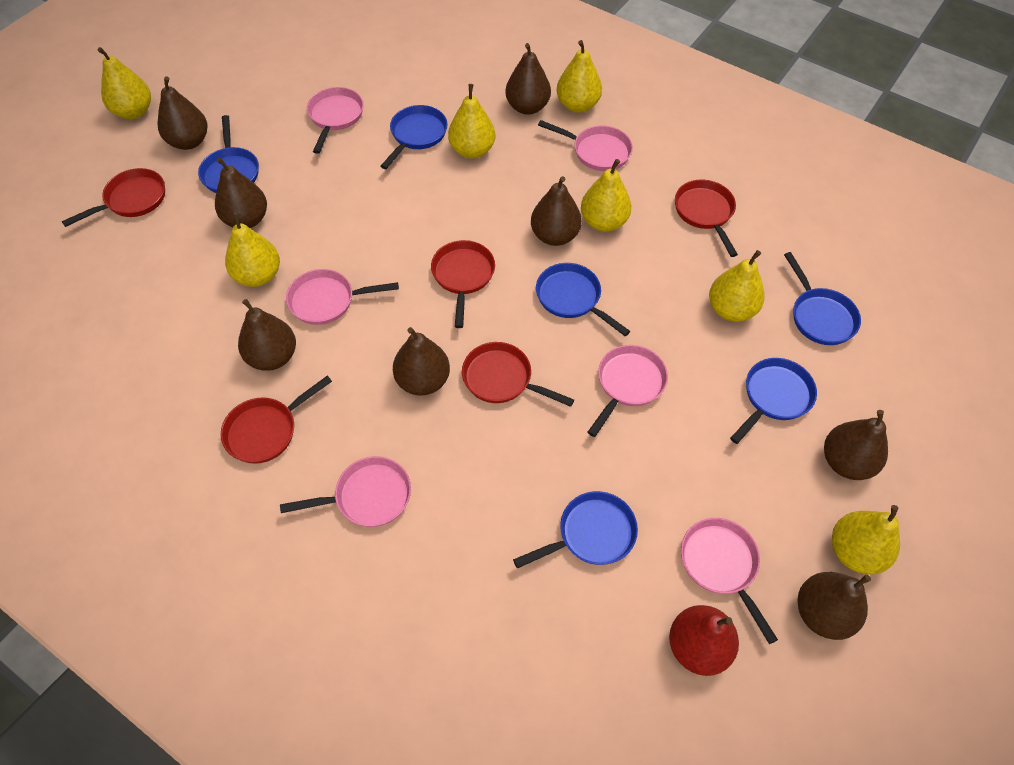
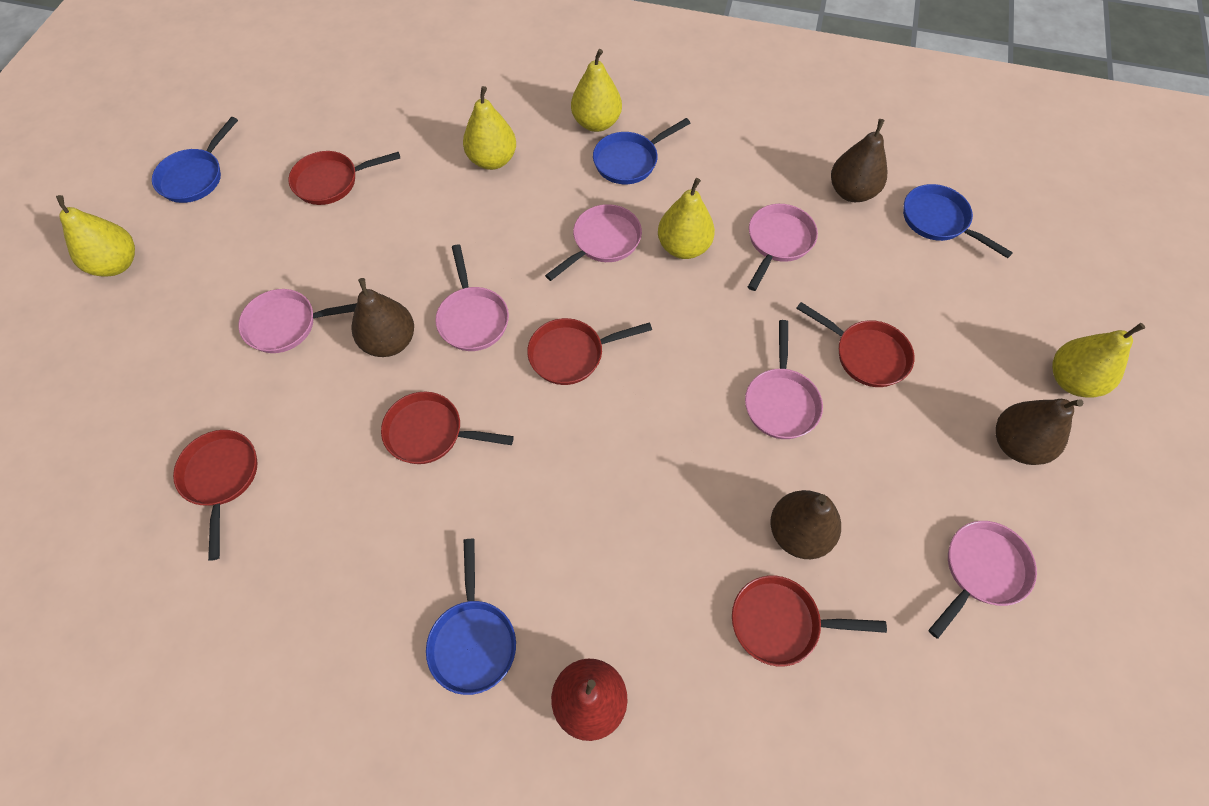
blue pan: 6 -> 4
brown pear: 8 -> 4
red pan: 5 -> 6
yellow pear: 7 -> 5

